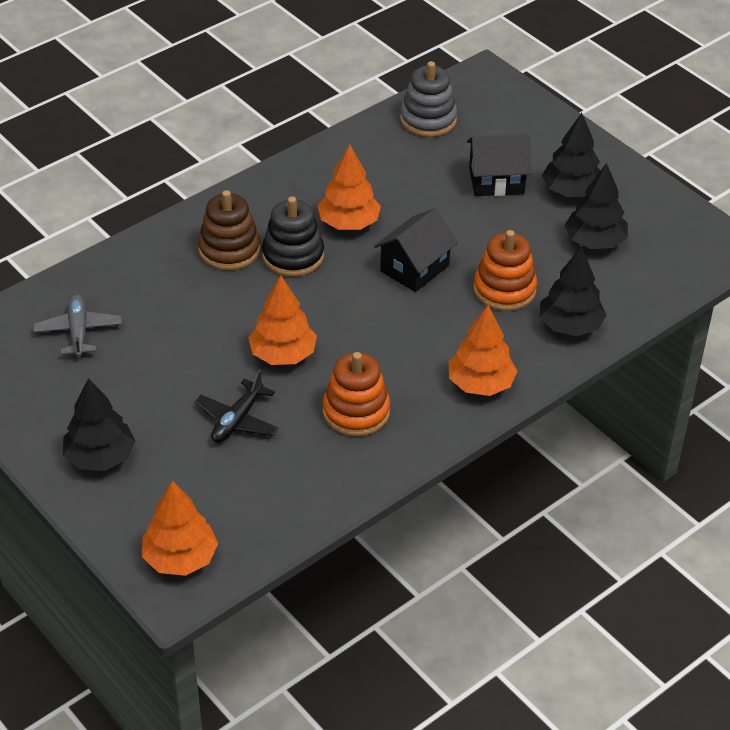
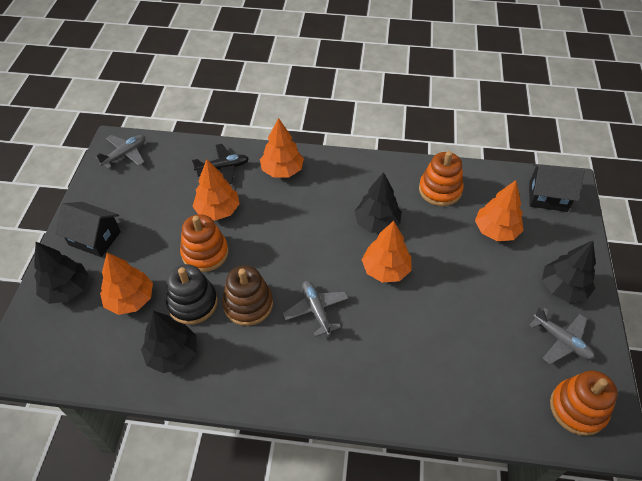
grey plane: 1 -> 3
grey stacking toy: 1 -> 0
orange stacking toy: 2 -> 3
orange tree: 4 -> 5

